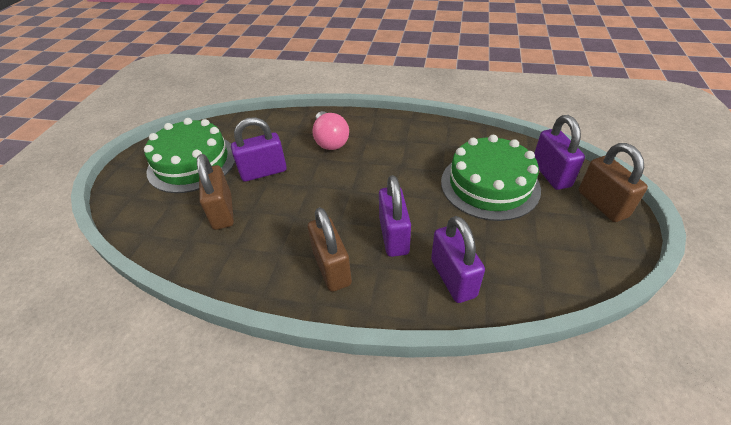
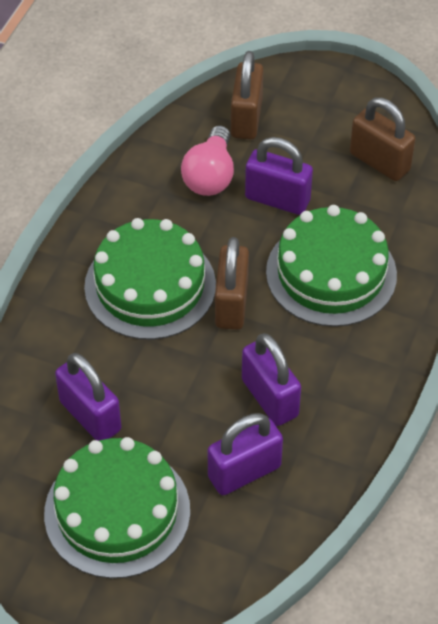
green cake: 2 -> 3

